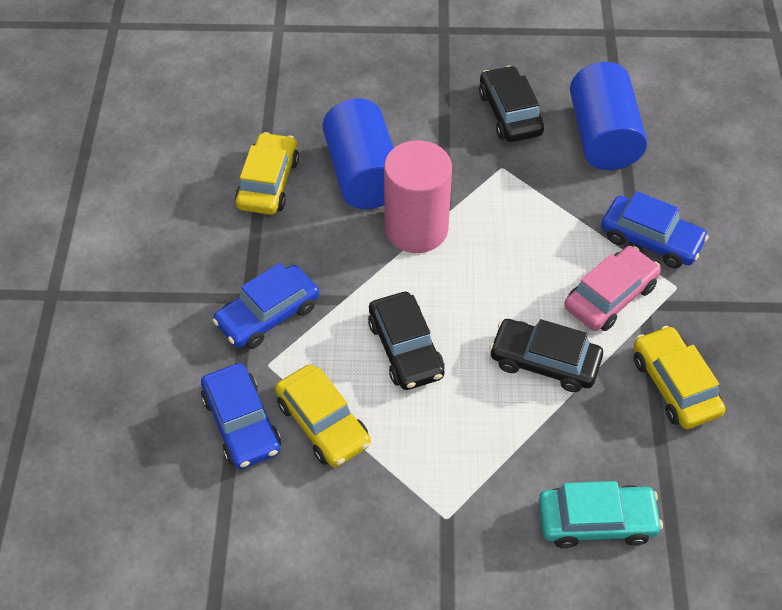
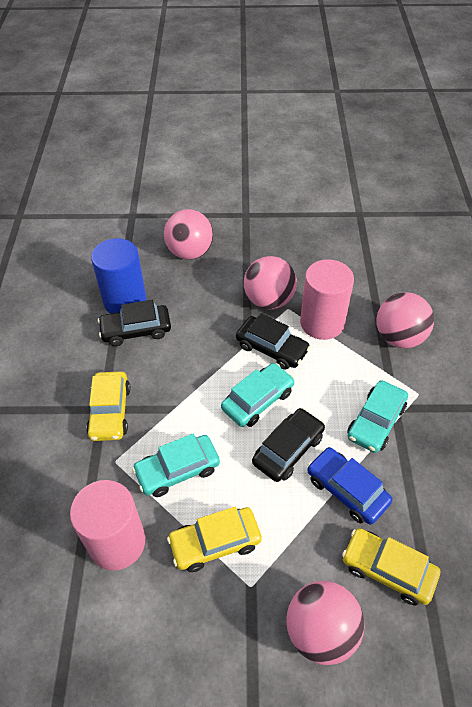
blue car: 3 -> 1
blue cylinder: 2 -> 1
pink ball: 0 -> 4
pink car: 1 -> 0
pink cylinder: 1 -> 2
turquoise car: 1 -> 3

